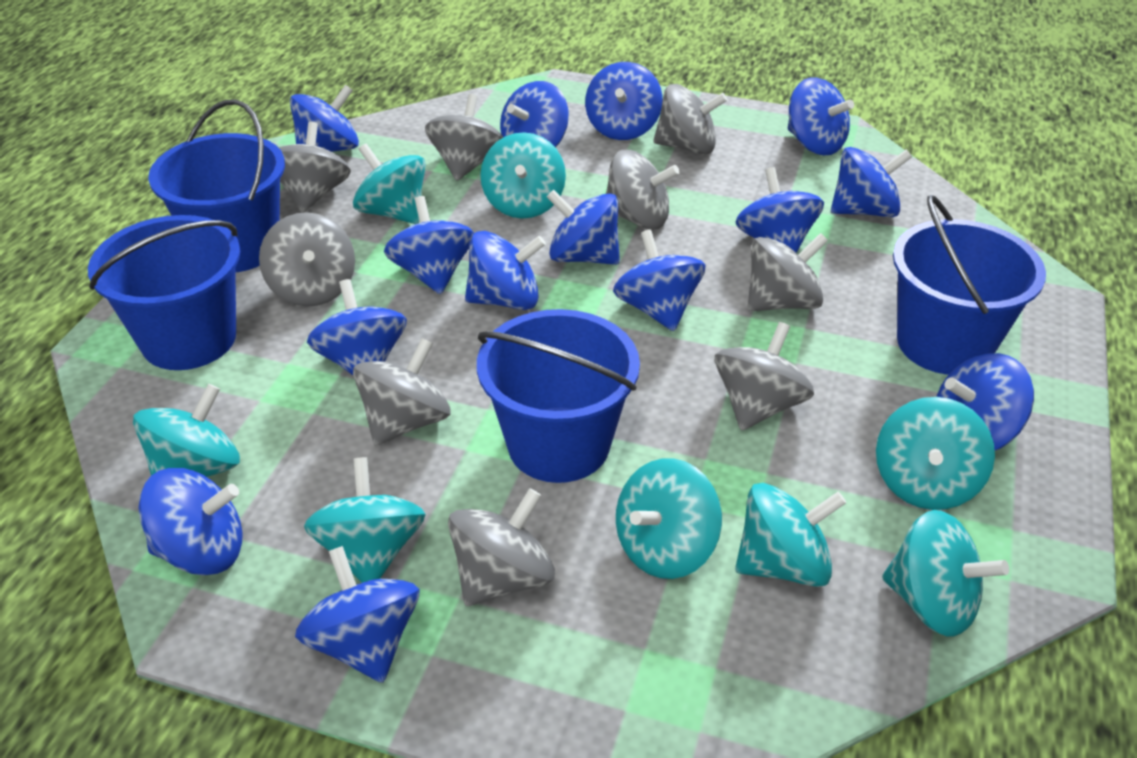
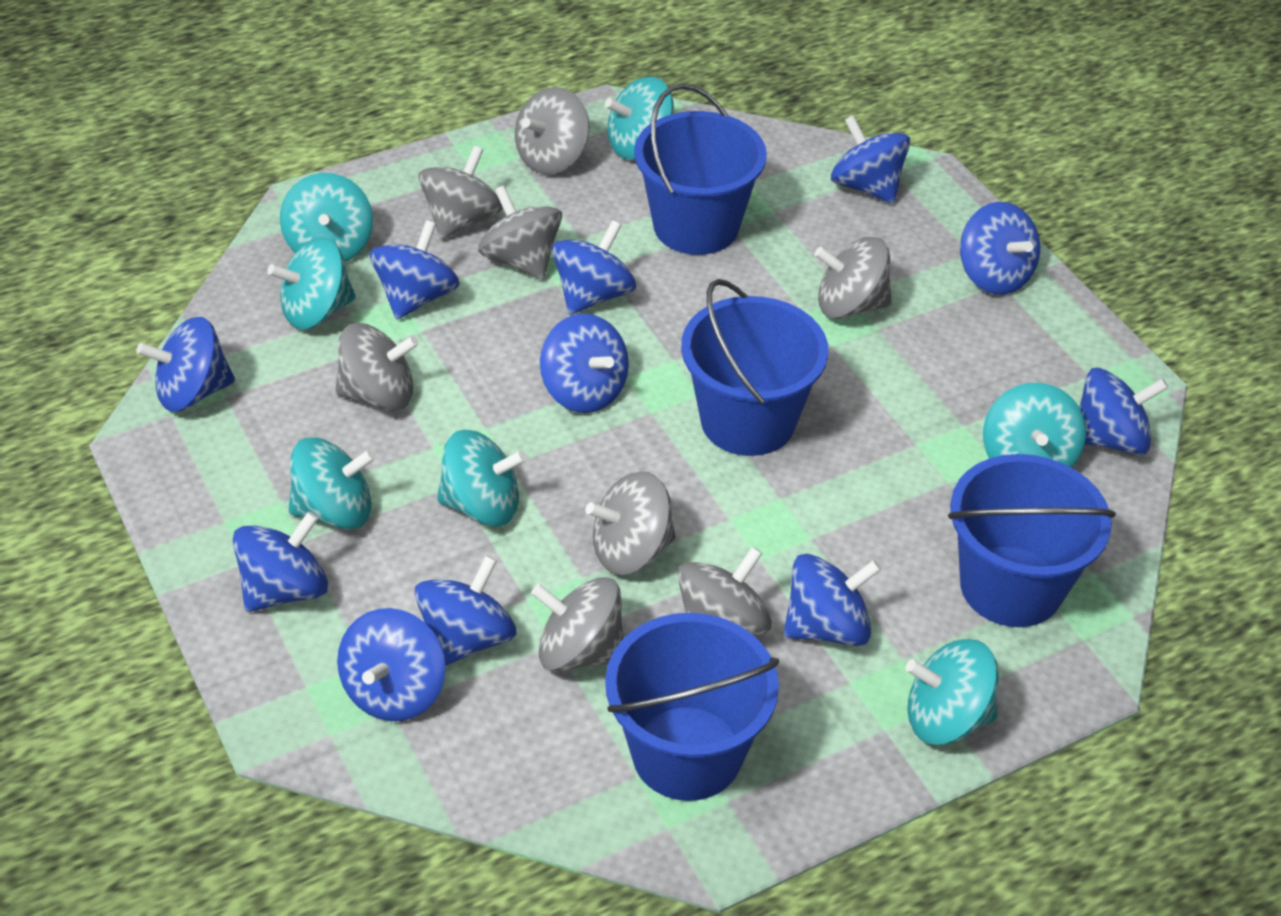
blue spinning top: 14 -> 11
grey spinning top: 9 -> 8
turquoise spinning top: 8 -> 7

